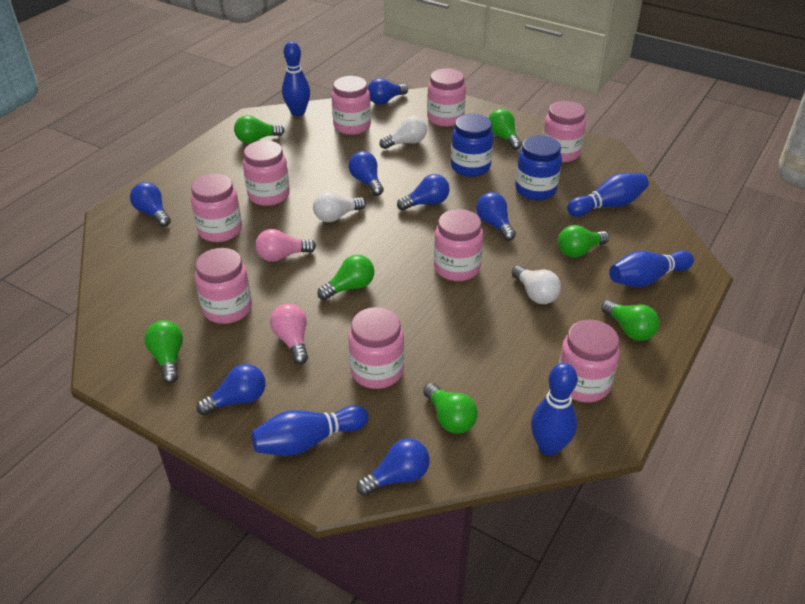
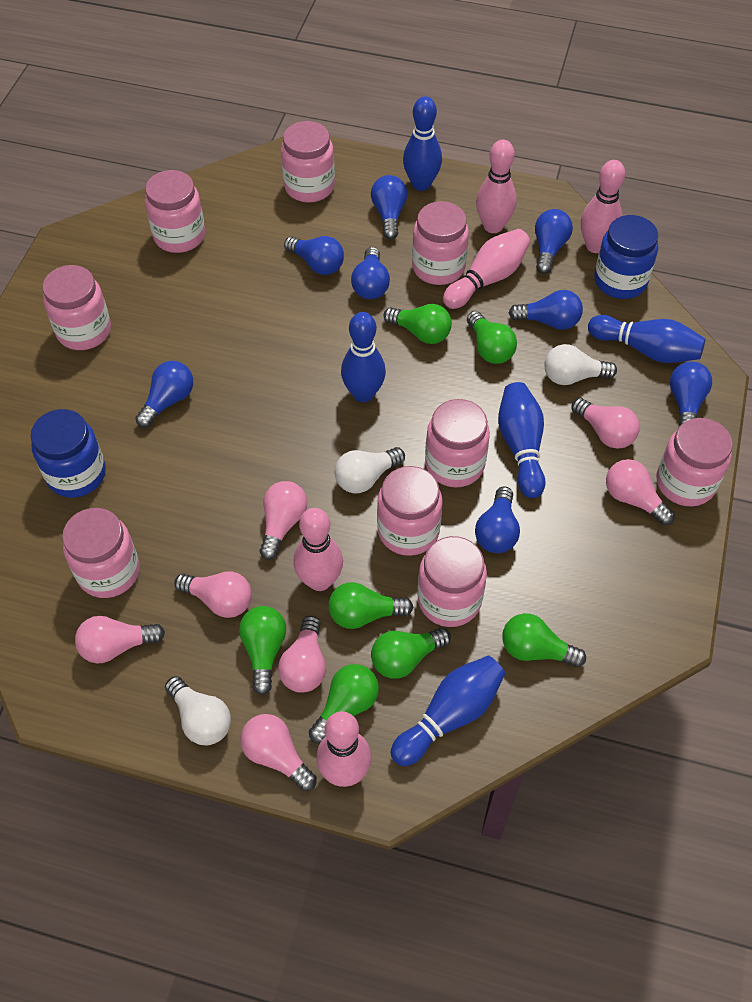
blue light bulb: 7 -> 8
pink bowling pin: 0 -> 5
pink light bulb: 2 -> 7

